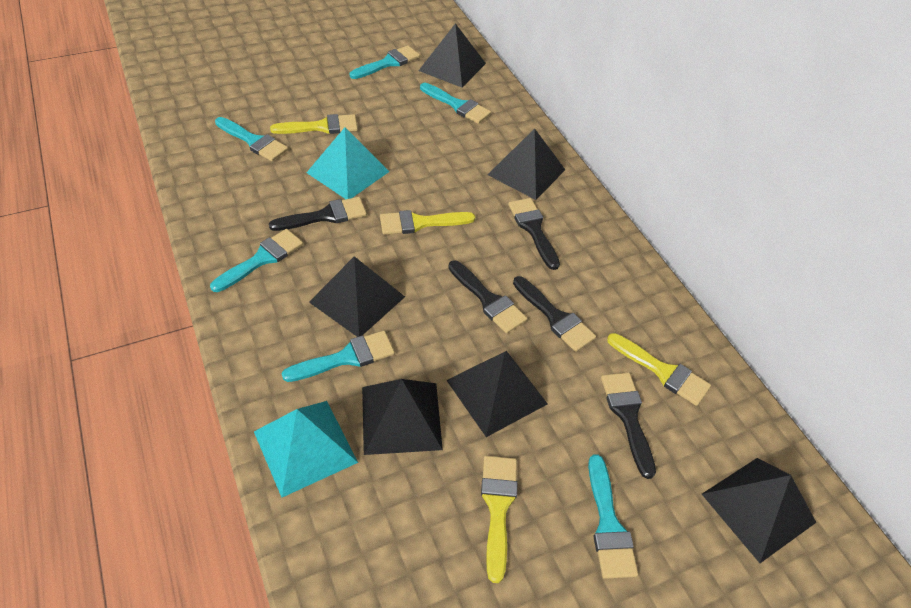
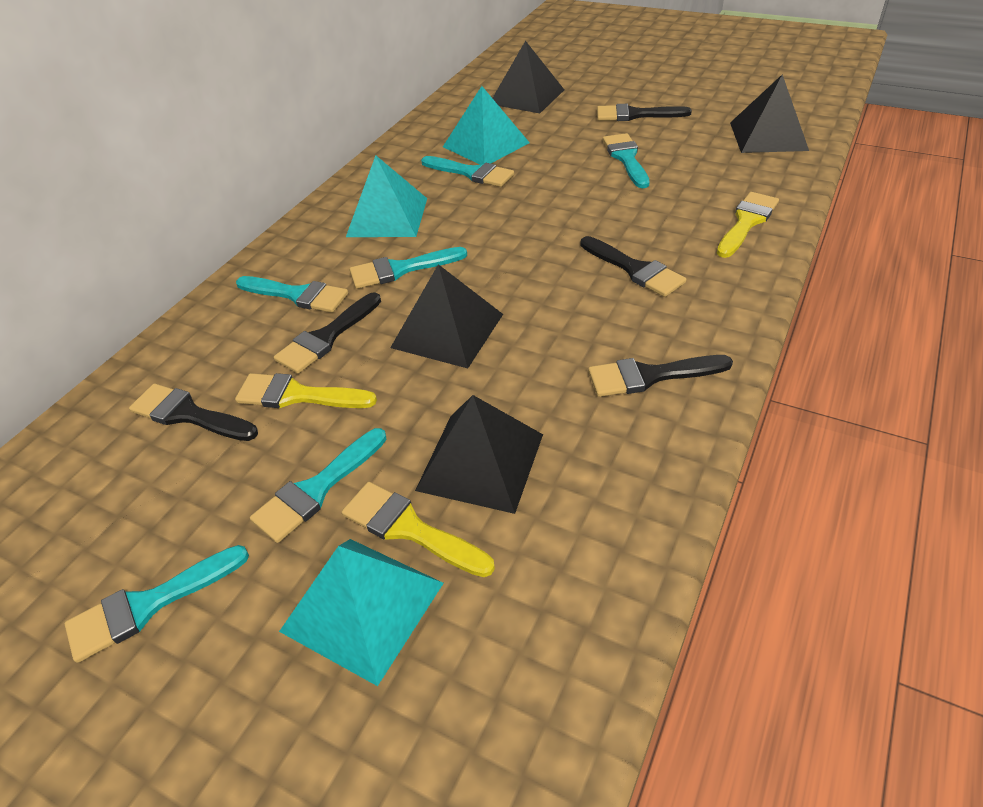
black pyramid: 6 -> 4
turquoise pyramid: 2 -> 3
yellow brush: 4 -> 3

